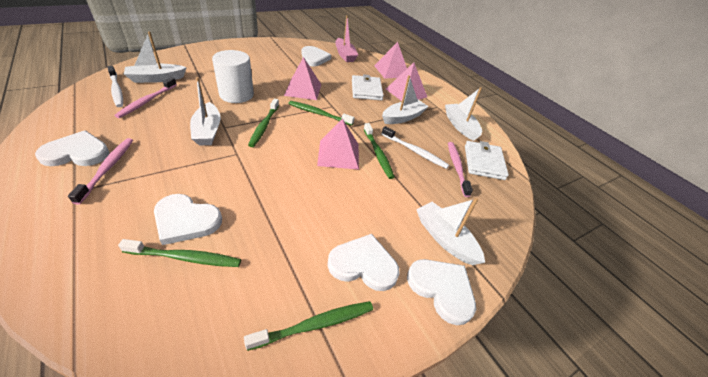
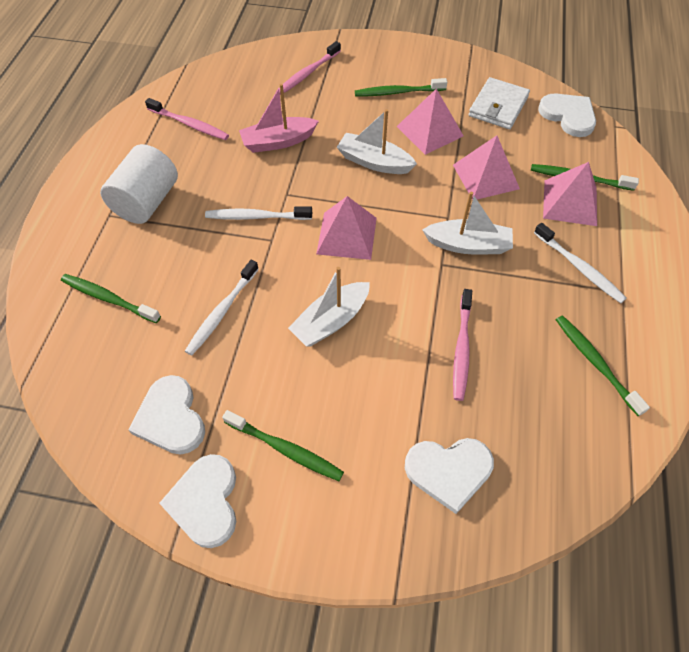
white boat: 5 -> 3
white heart: 5 -> 4
white toothbrush: 2 -> 3
white wallet: 2 -> 1

